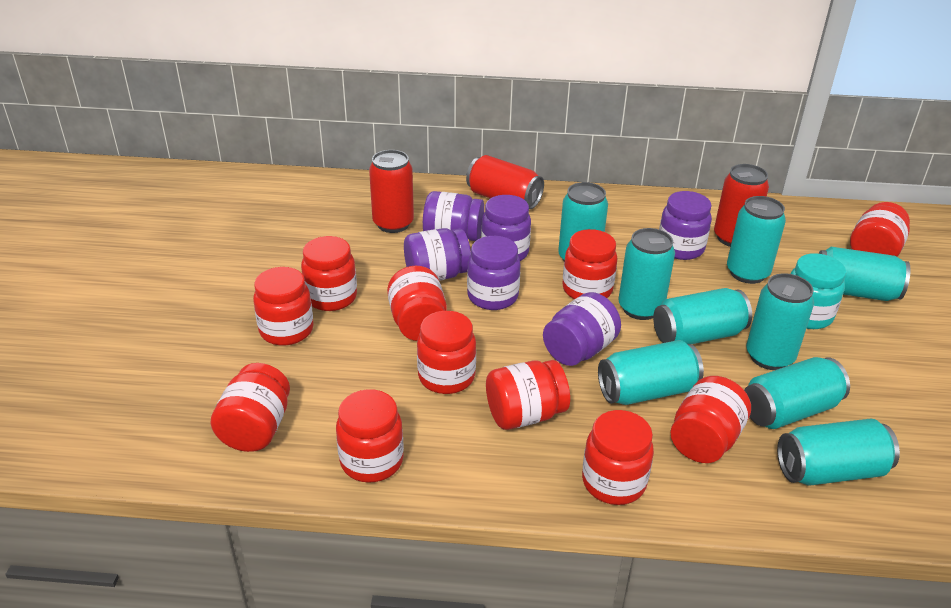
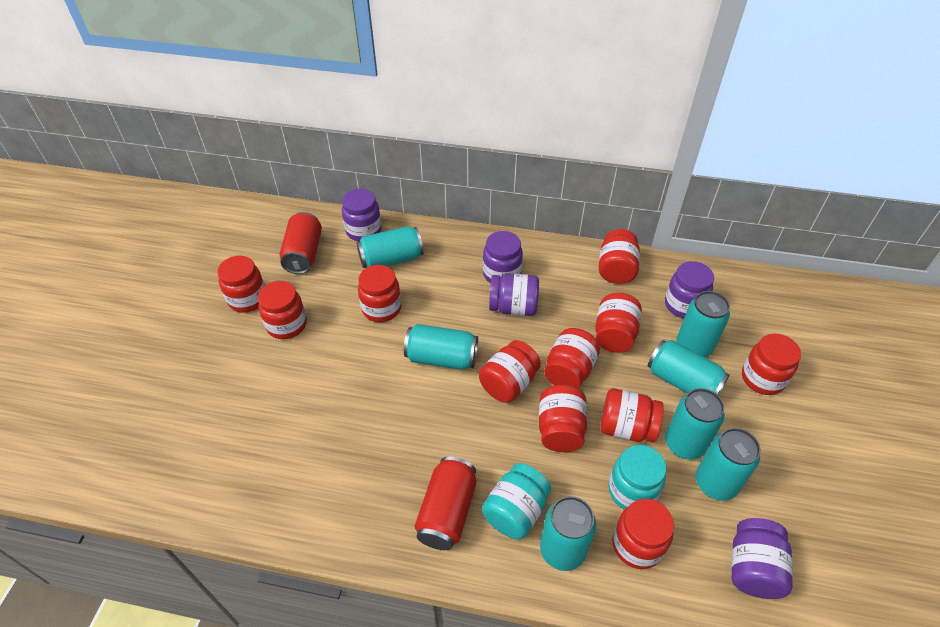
purple jar: 6 -> 5
red can: 3 -> 2
turquoise can: 9 -> 7
turquoise jar: 1 -> 2

